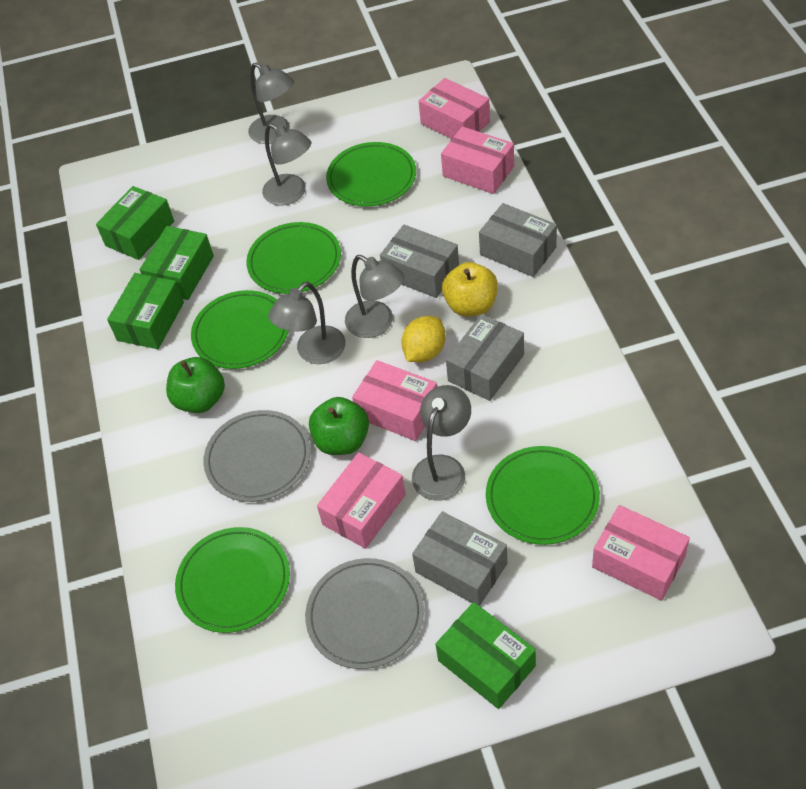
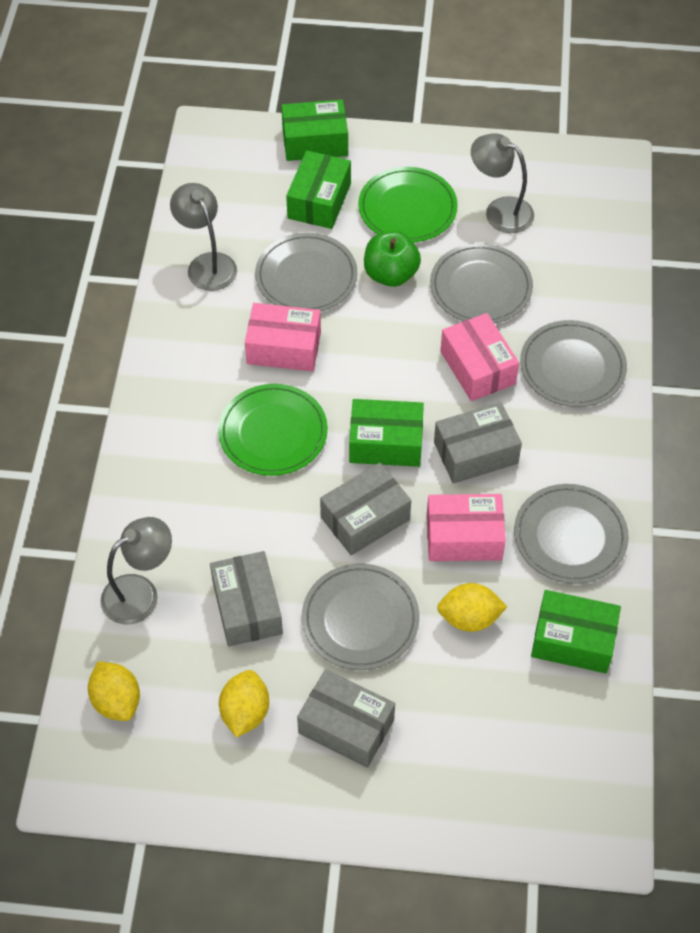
green apple: 2 -> 1
green plate: 5 -> 2
grey lamp: 5 -> 3
grey plate: 2 -> 5
pink box: 5 -> 3
yellow apple: 1 -> 0
yellow lemon: 1 -> 3

